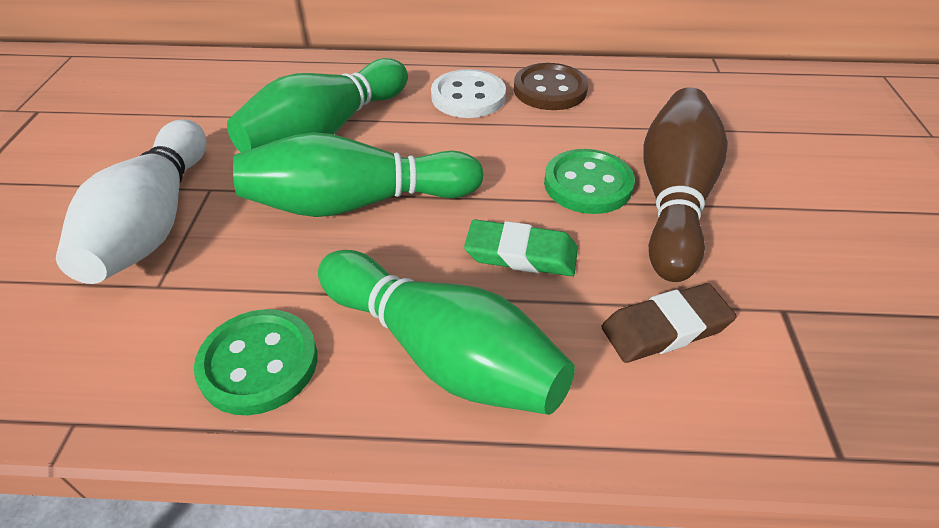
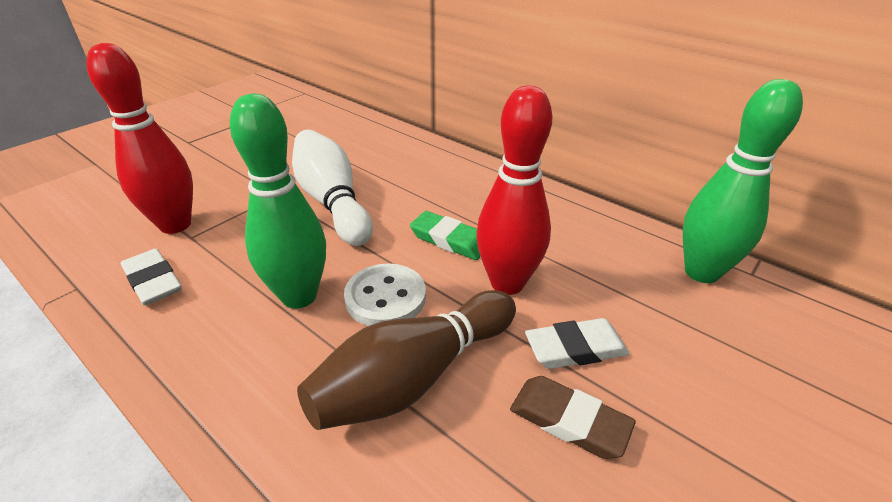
brown button: 1 -> 0
green bowling pin: 3 -> 2
green button: 2 -> 0
red bowling pin: 0 -> 2
white eraser: 0 -> 2

